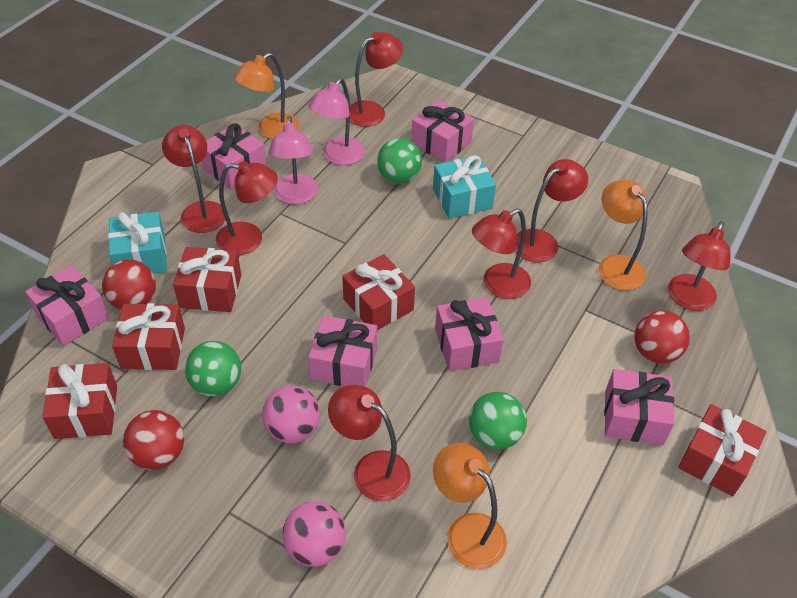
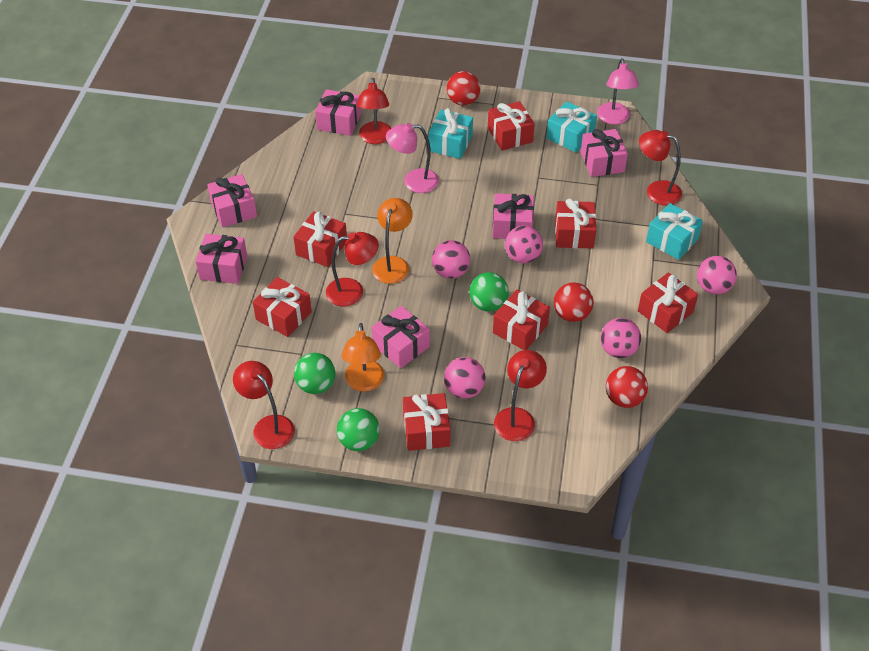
orange lamp: 3 -> 2
pink ball: 2 -> 5
red gift: 5 -> 7
red lamp: 7 -> 5
turquoise gift: 2 -> 3

